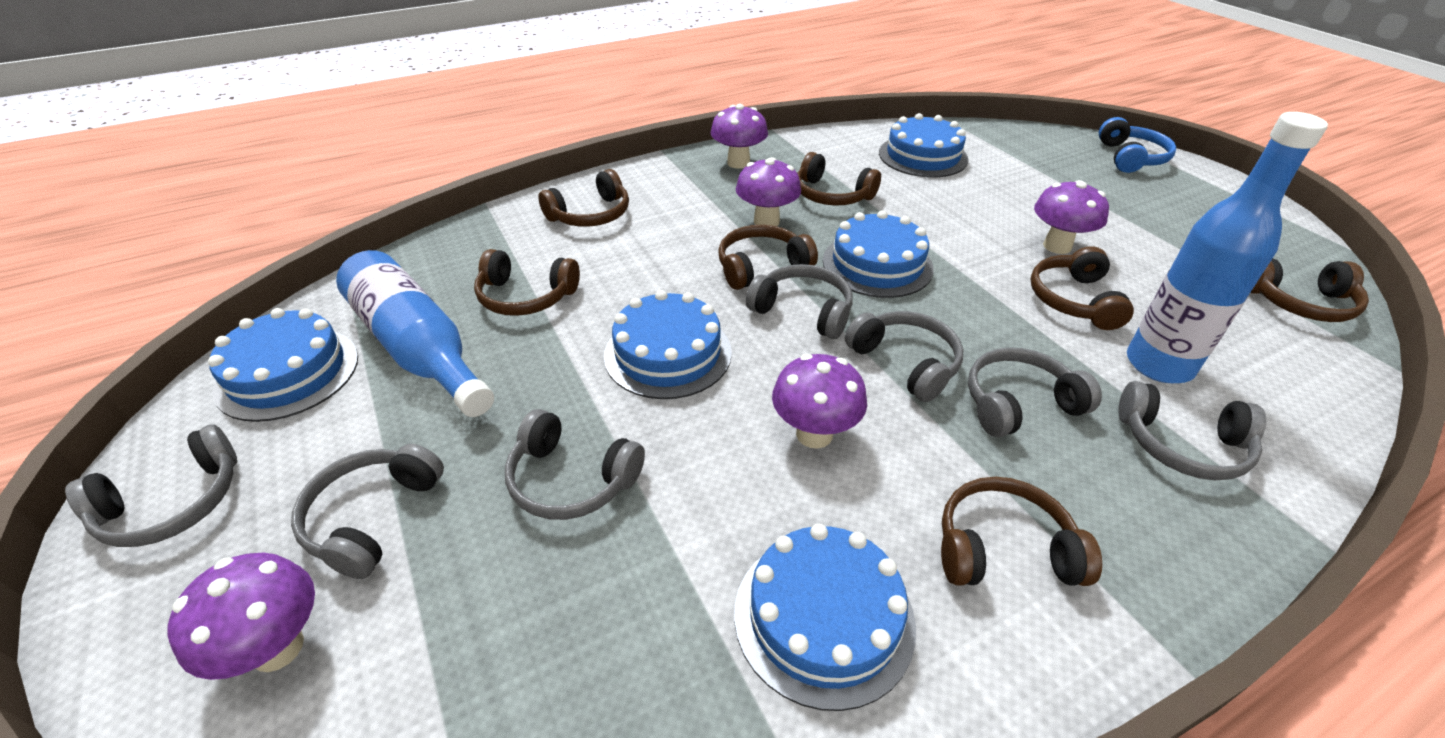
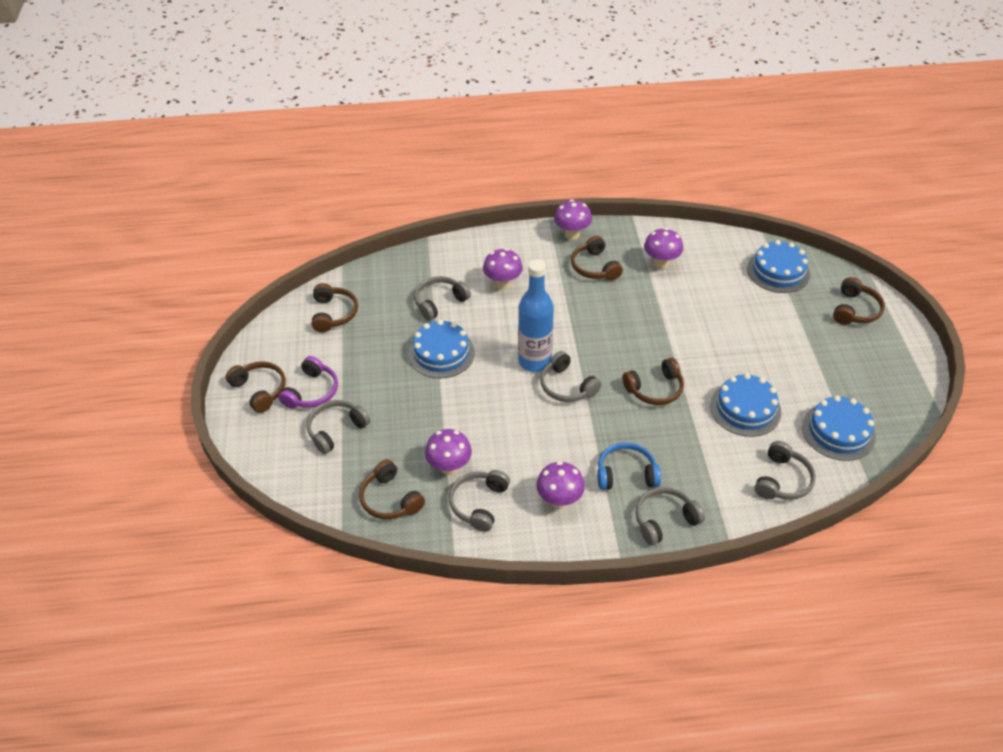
blue bottle: 2 -> 1
blue cake: 5 -> 4
brown headphones: 7 -> 6
grey headphones: 7 -> 6
purple headphones: 0 -> 1

